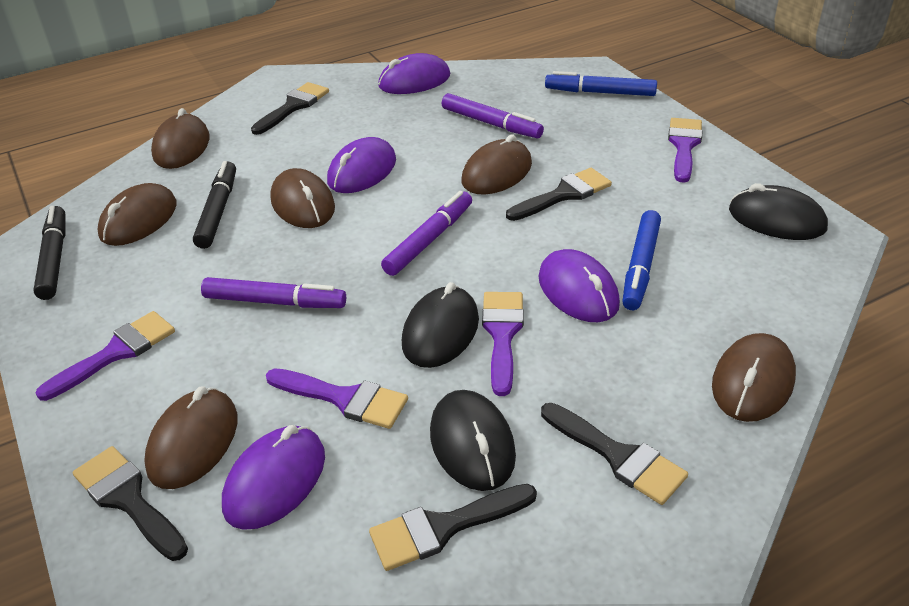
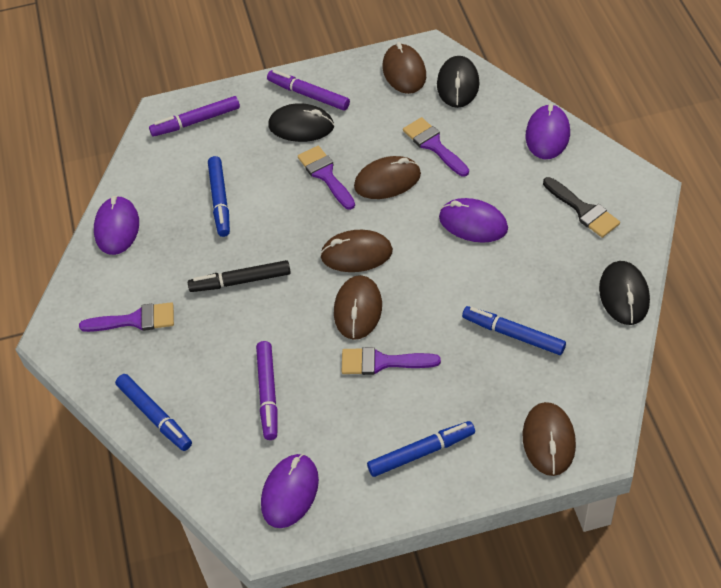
black brush: 5 -> 1
black marker: 2 -> 1
blue marker: 2 -> 4
brown mouse: 6 -> 5

